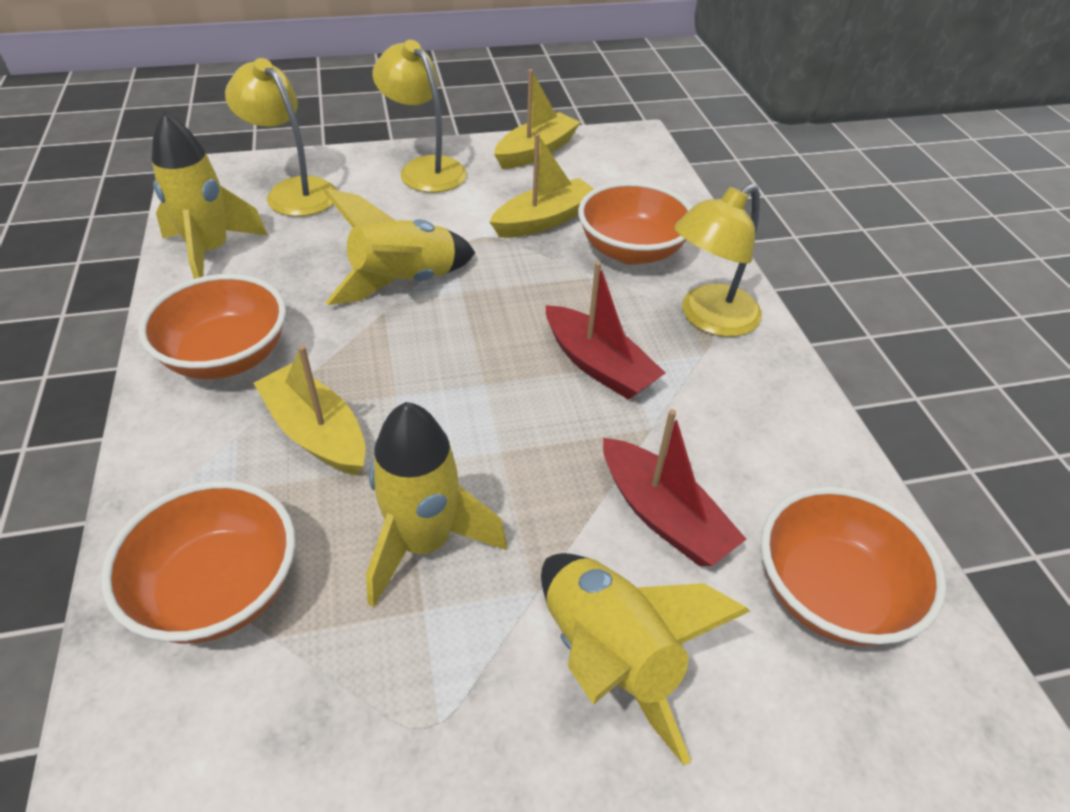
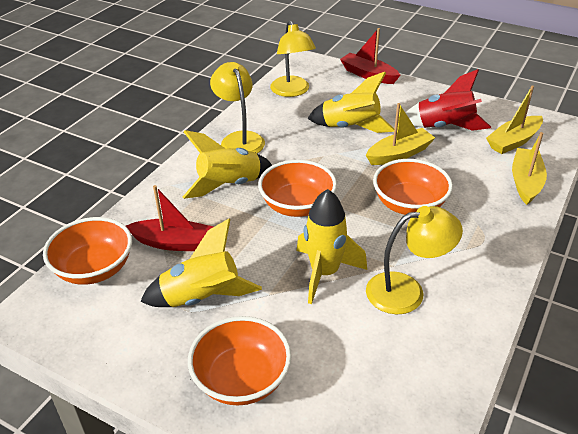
red rocket: 0 -> 1

